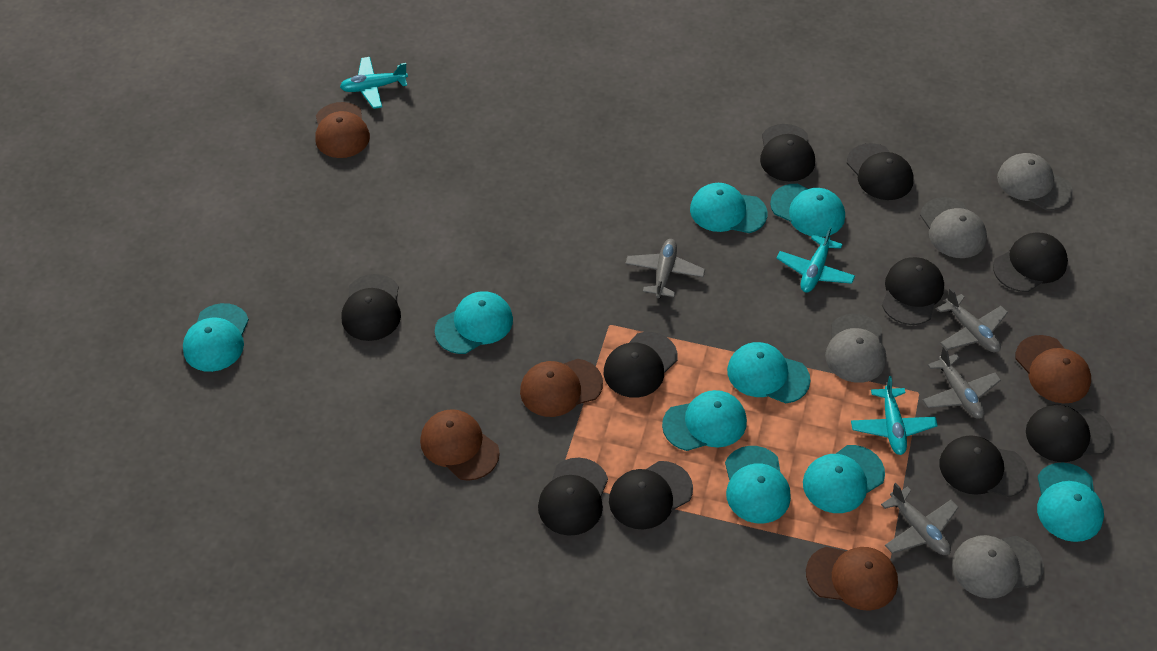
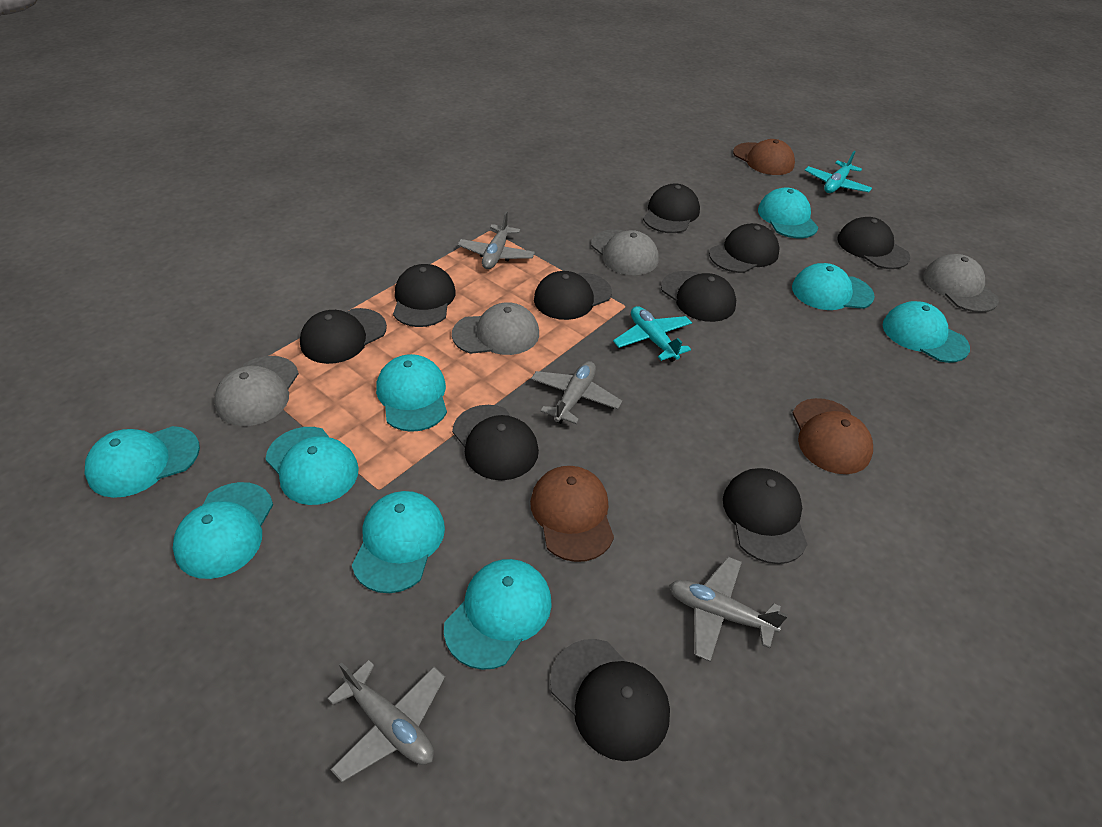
brown cap: 5 -> 3
turquoise plane: 3 -> 2

